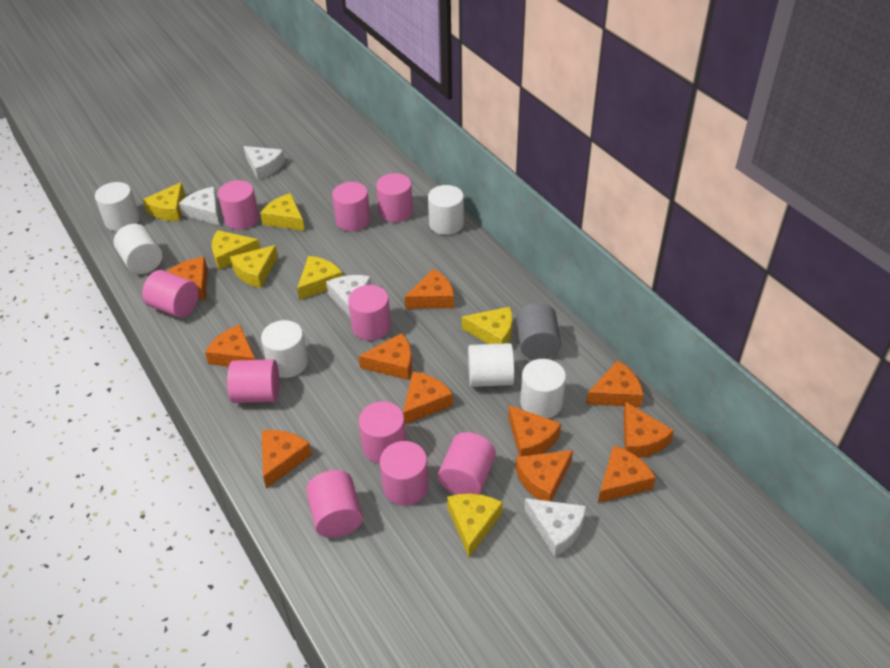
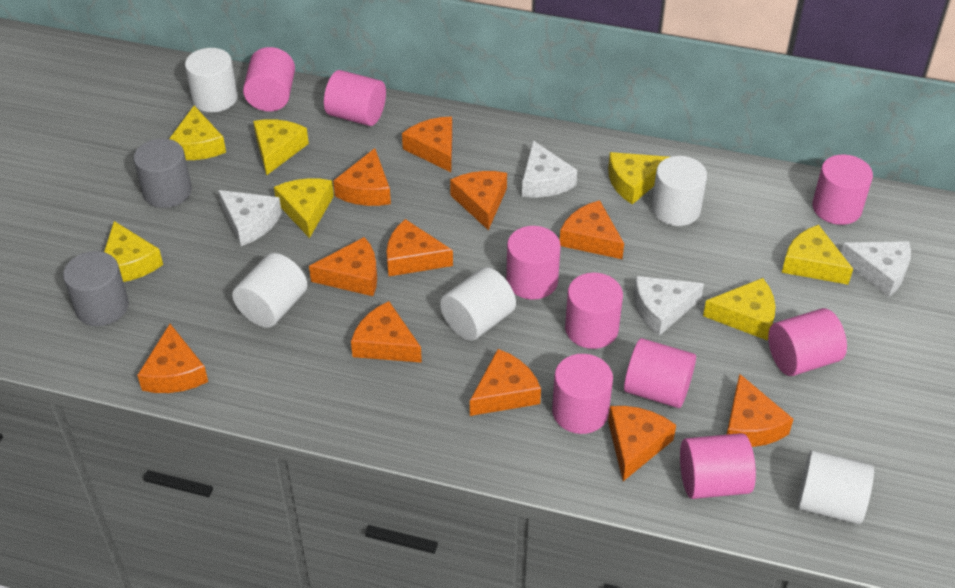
grey cylinder: 1 -> 2
pink cylinder: 10 -> 9
white cylinder: 6 -> 5

